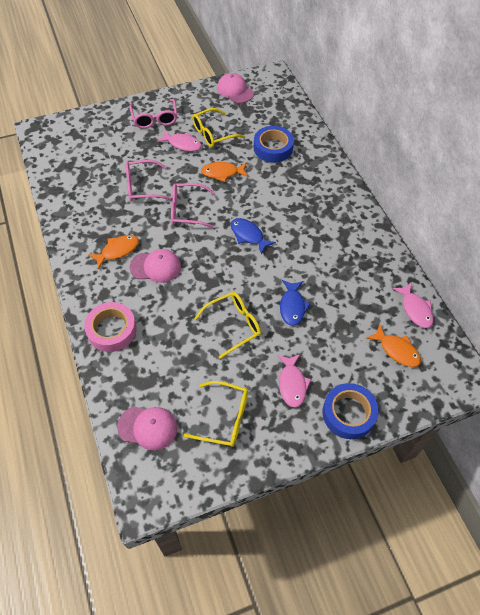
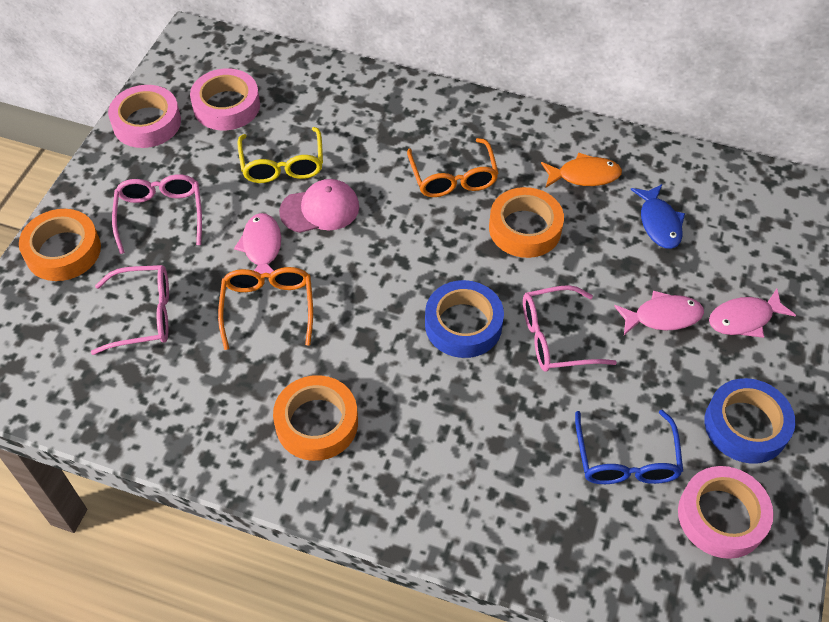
blue fish: 2 -> 1
blue glasses: 0 -> 1
orange fish: 3 -> 1
orange glasses: 0 -> 2
orange tape: 0 -> 3
pink cap: 3 -> 1
pink tape: 1 -> 3
yellow glasses: 3 -> 1

